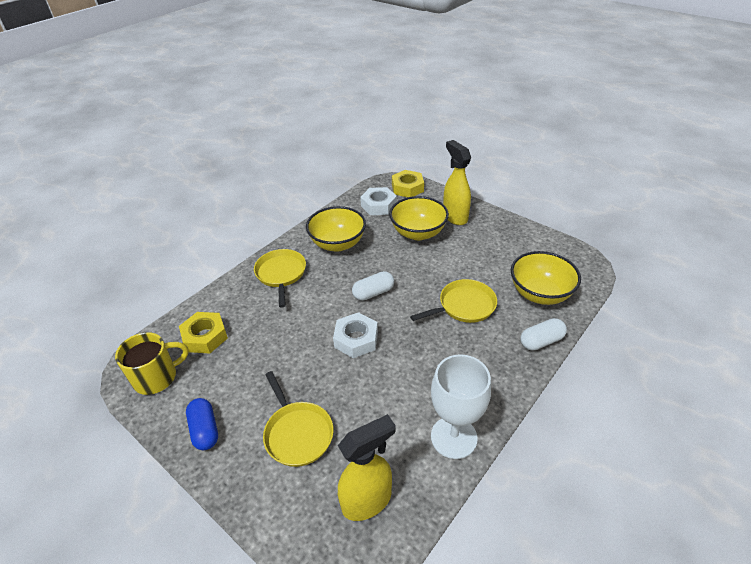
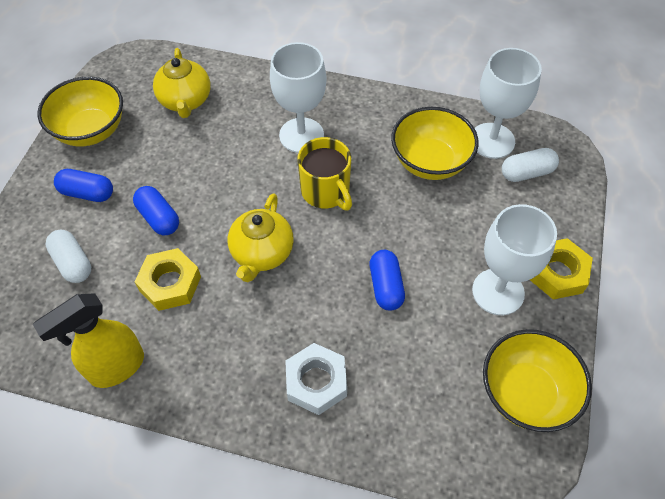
blue capsule: 1 -> 3
white goblet: 1 -> 3
white nut: 2 -> 1
yellow pan: 3 -> 0
yellow spray bottle: 2 -> 1
yellow teapot: 0 -> 2

